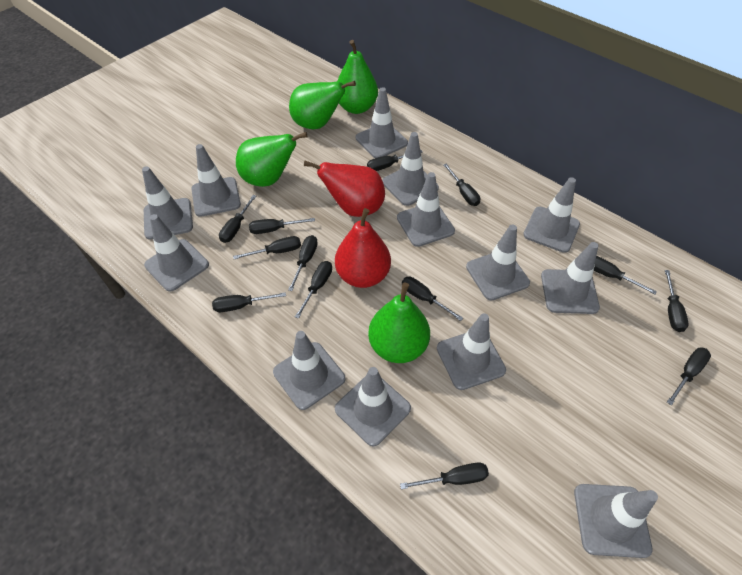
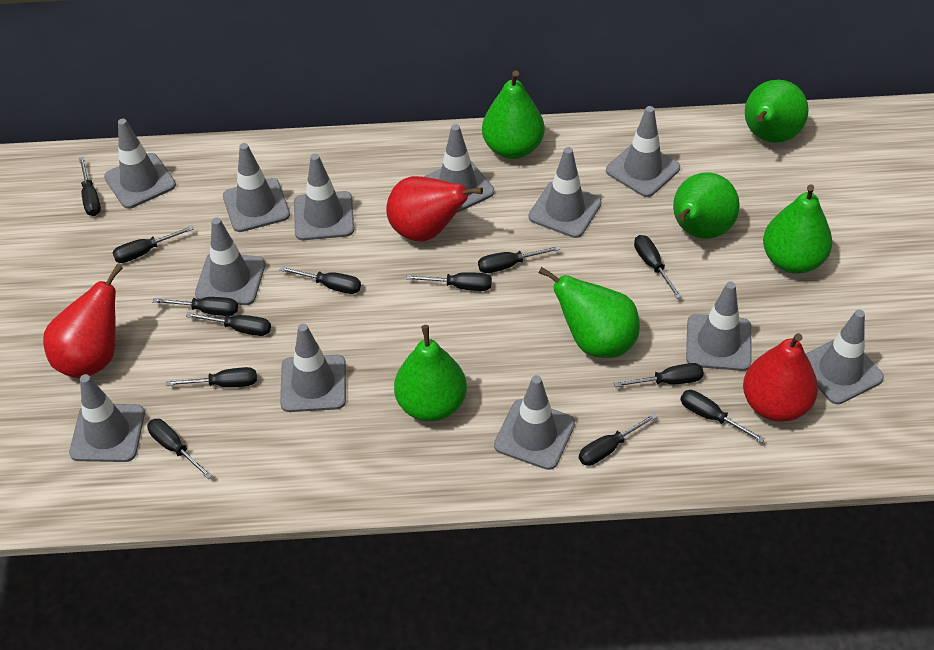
green pear: 4 -> 6
grey traffic cone: 13 -> 12
red pear: 2 -> 3

